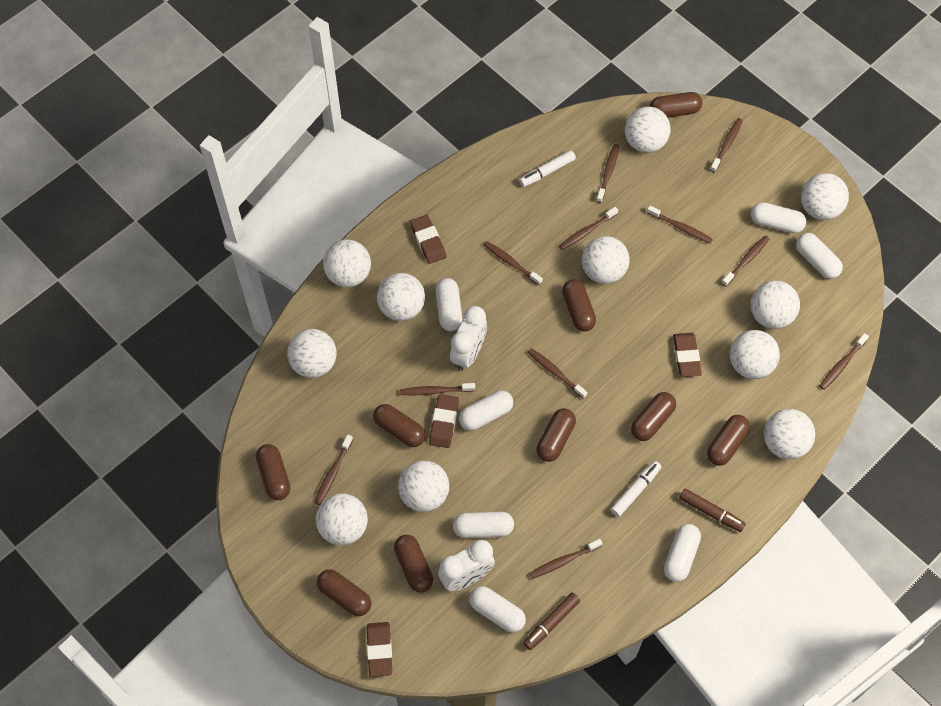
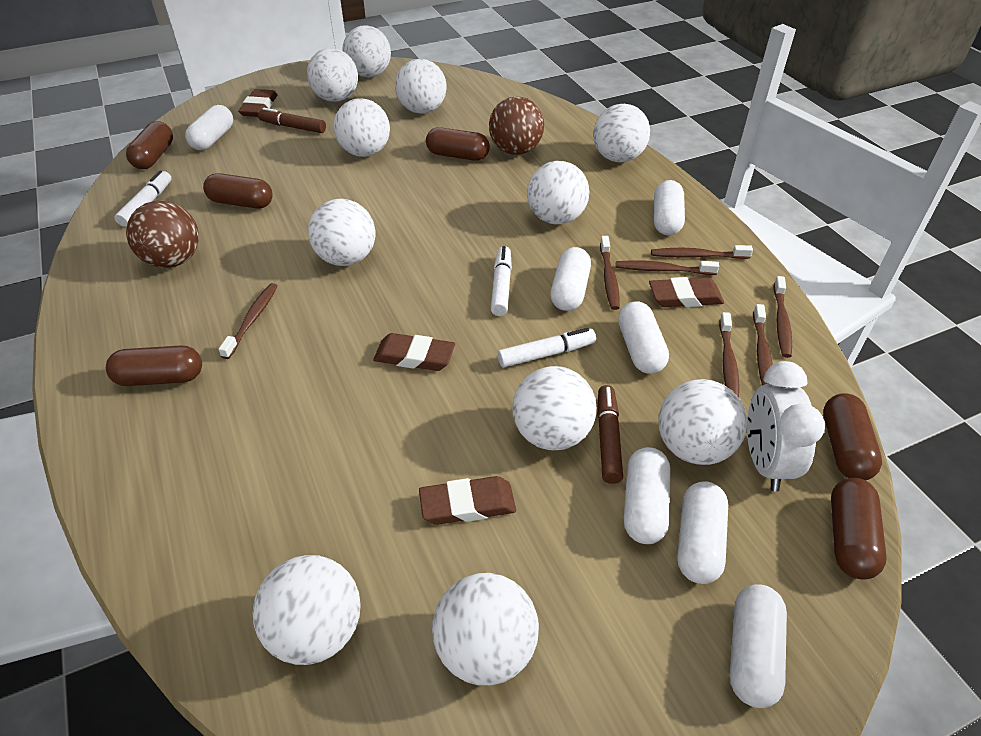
brown ball: 0 -> 2
brown capsule: 9 -> 6
brown toothbrush: 11 -> 7
white clock: 2 -> 1
white marker: 2 -> 3

